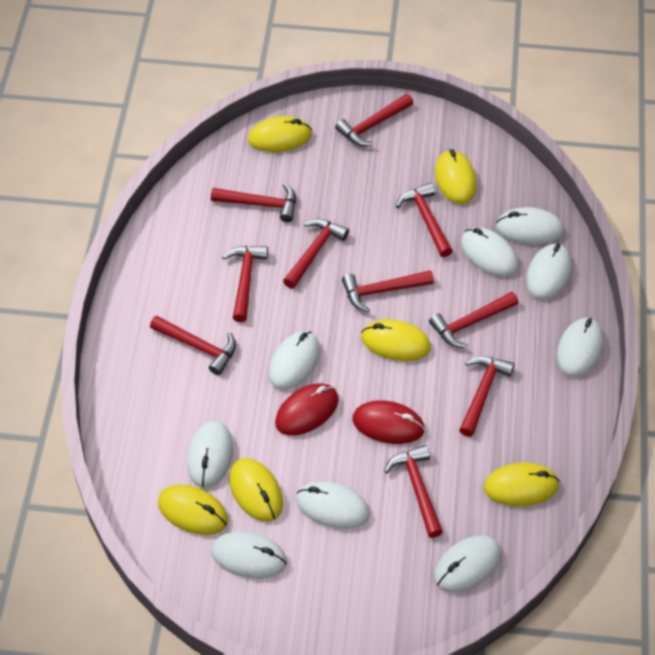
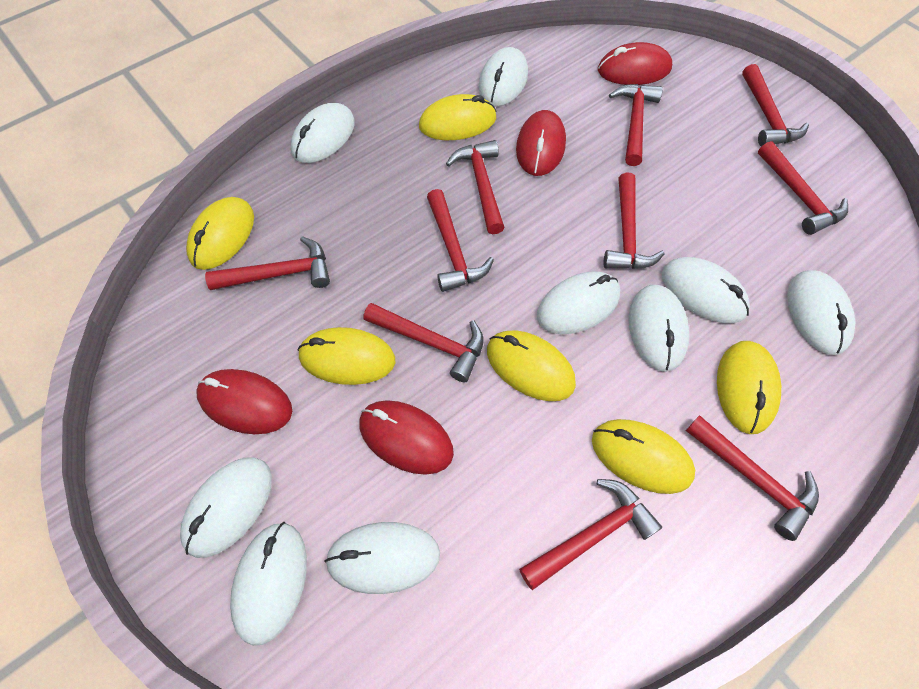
red mouse: 2 -> 4

